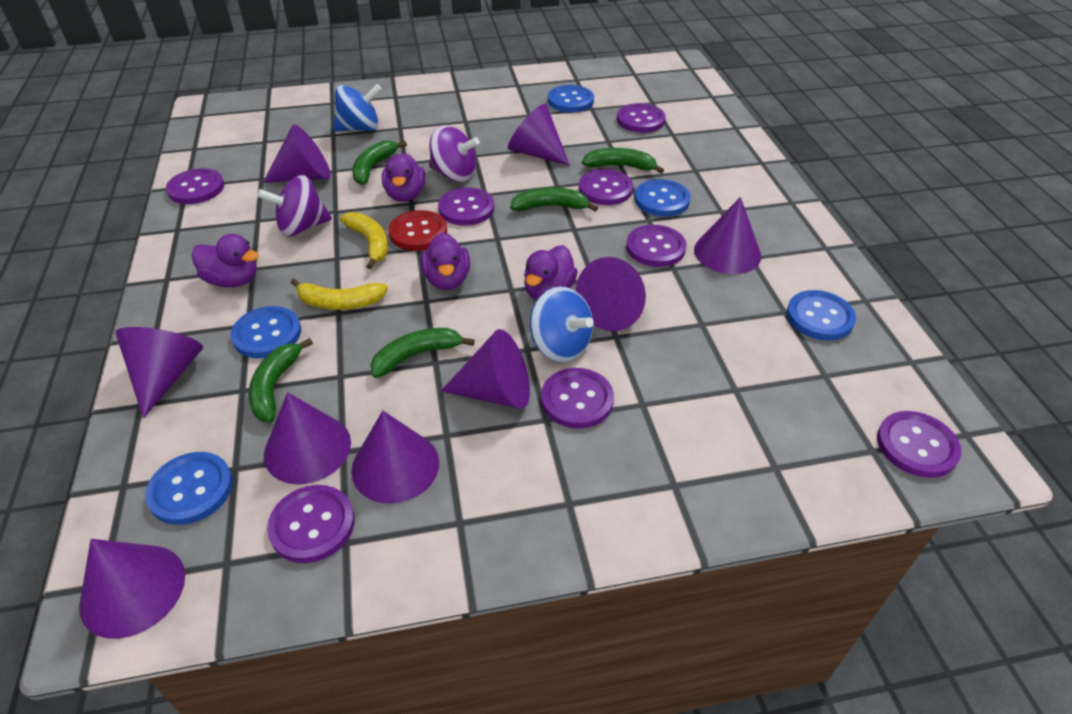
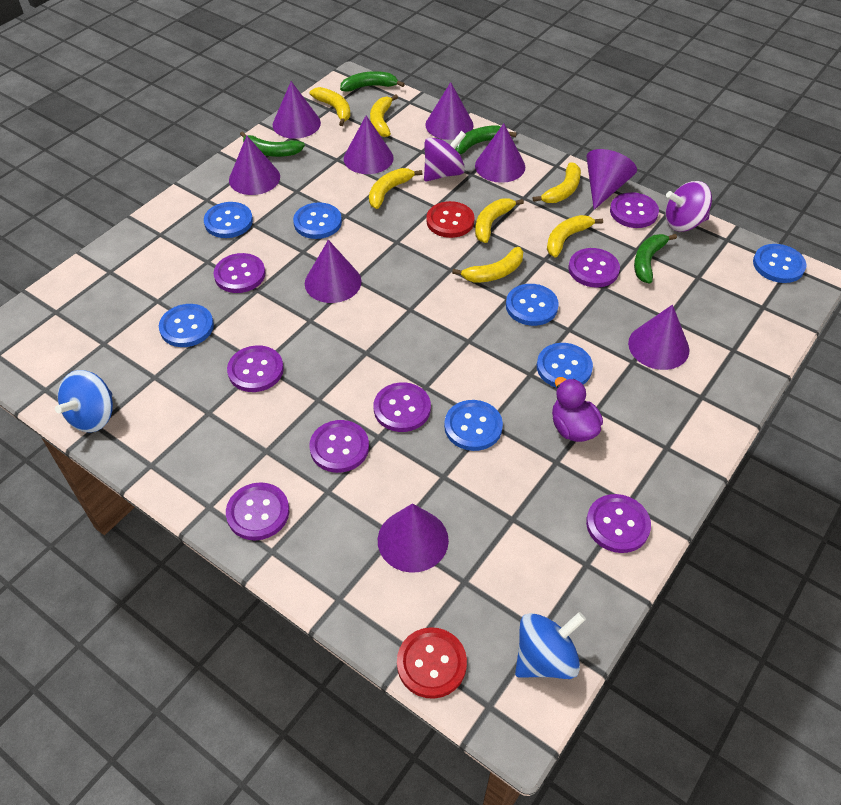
blue button: 5 -> 7
green banana: 5 -> 4
purple duck: 4 -> 1
red button: 1 -> 2
yellow banana: 2 -> 7

